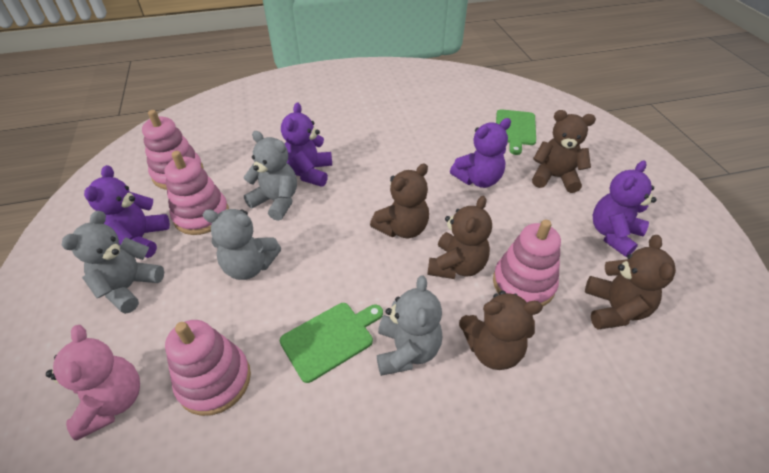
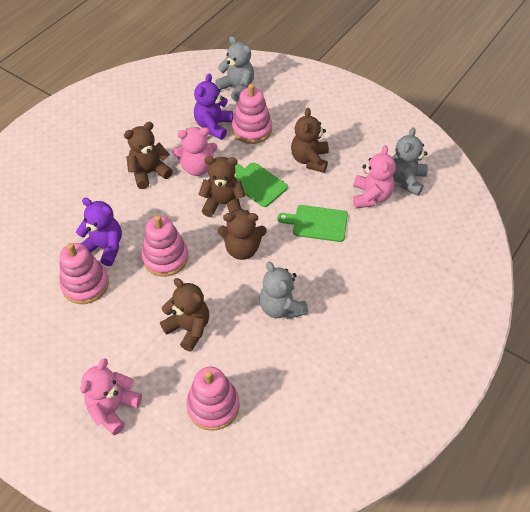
grey teddy bear: 4 -> 3
pink teddy bear: 1 -> 3
purple teddy bear: 4 -> 2

